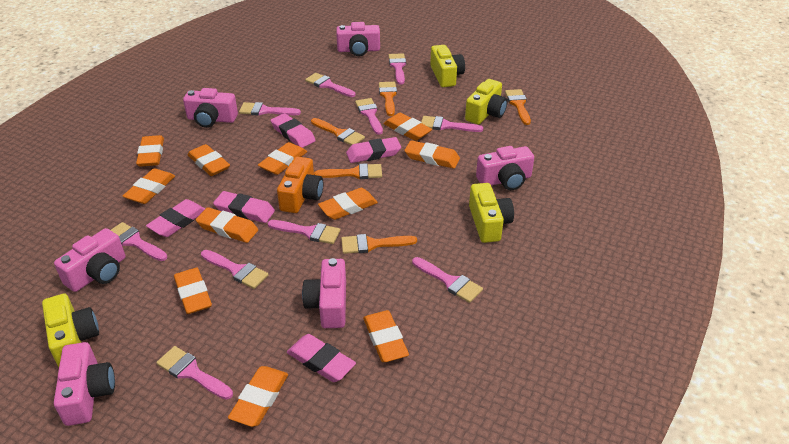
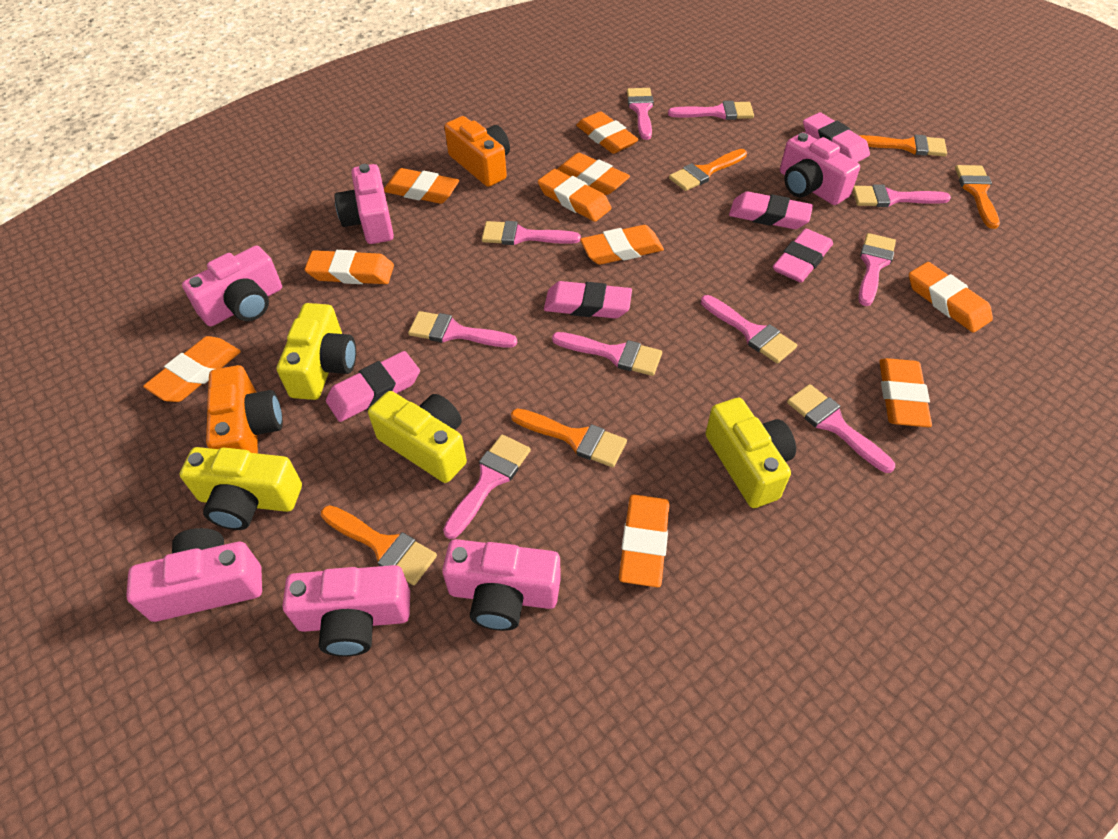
orange camera: 1 -> 2
orange eraser: 11 -> 10

